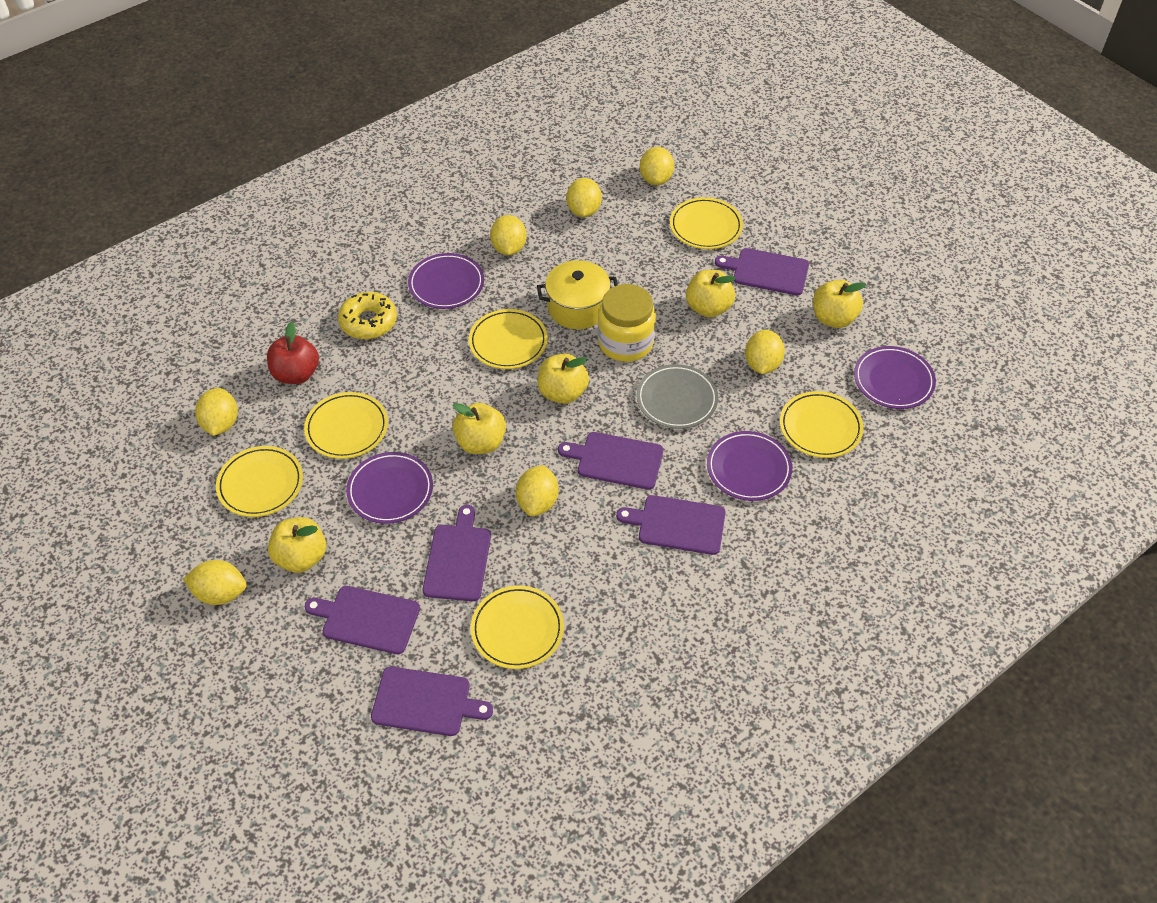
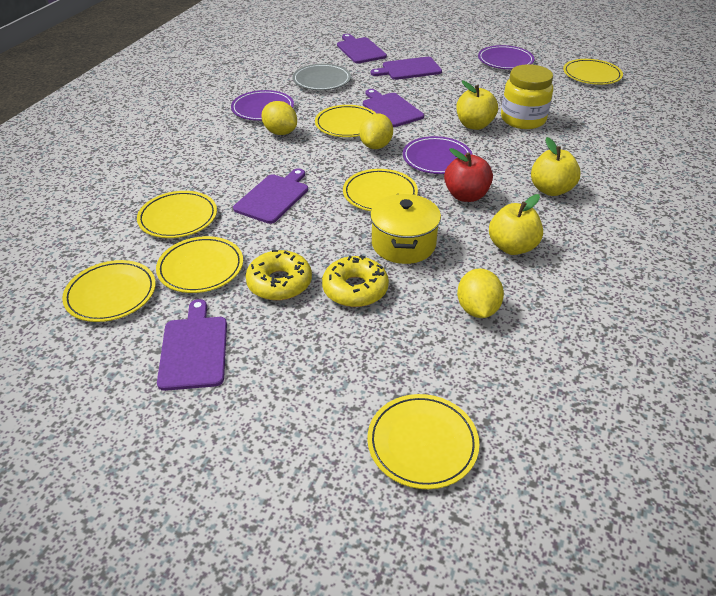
purple cutting board: 6 -> 5
purple plate: 4 -> 3
yellow apple: 5 -> 3
yellow donut: 1 -> 2
yellow lemon: 7 -> 3
yellow plate: 6 -> 7

